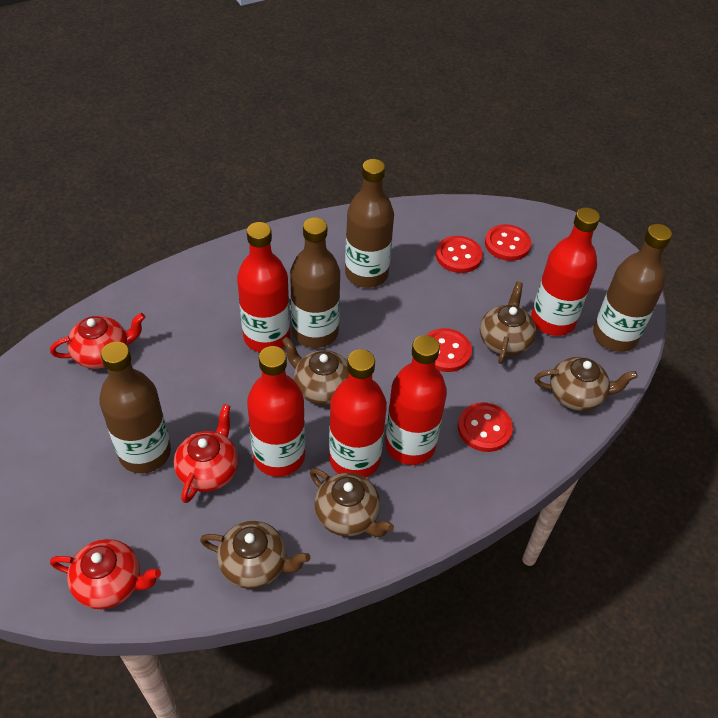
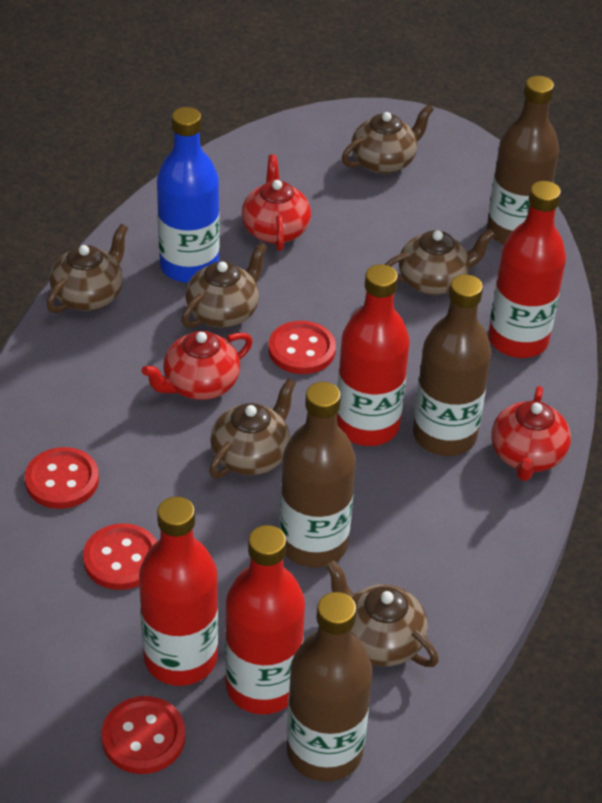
blue bottle: 0 -> 1
brown teapot: 5 -> 6
red bottle: 5 -> 4

